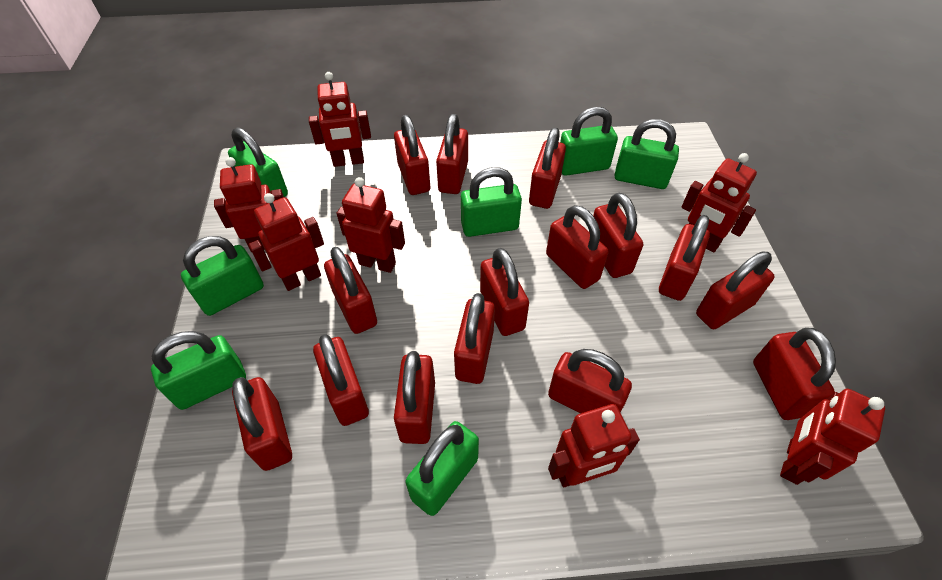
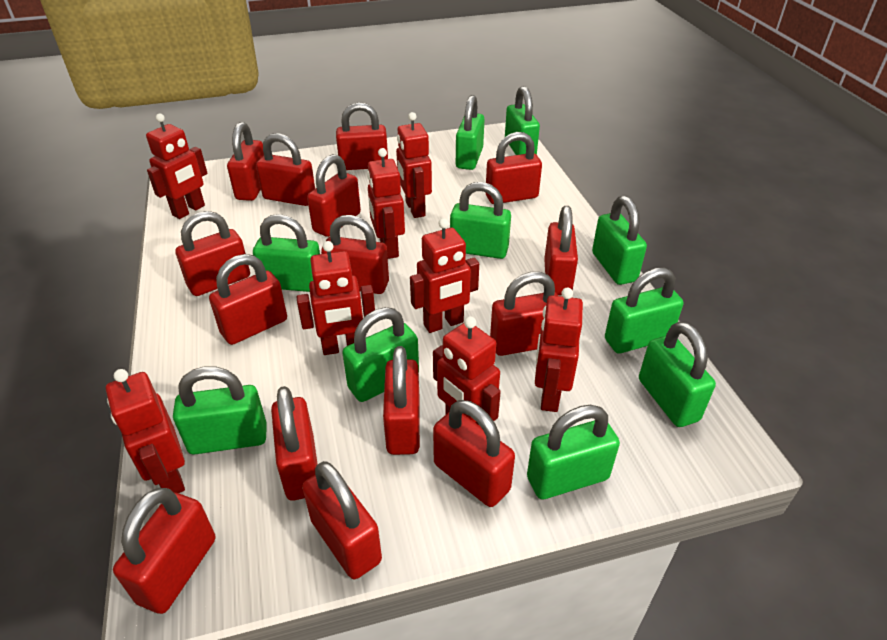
green padlock: 7 -> 10
red robot: 7 -> 8

